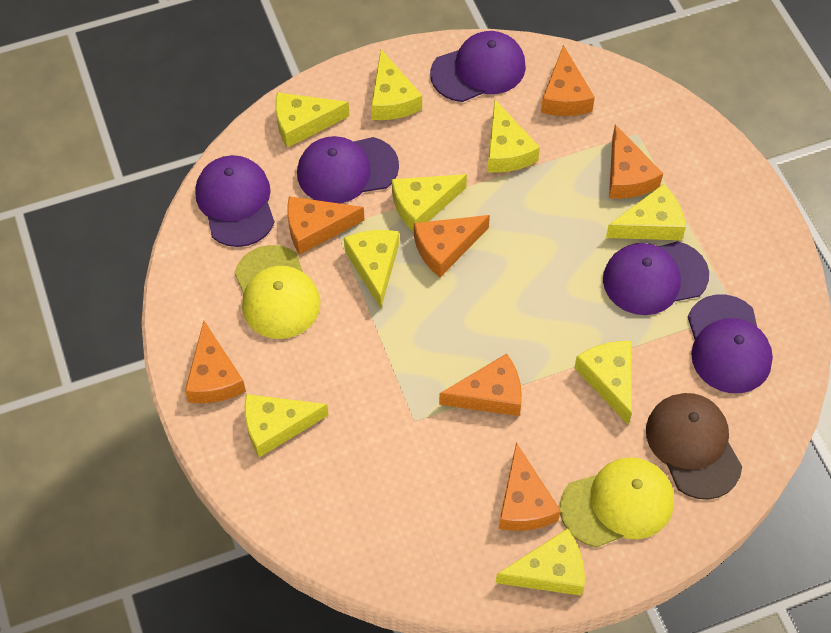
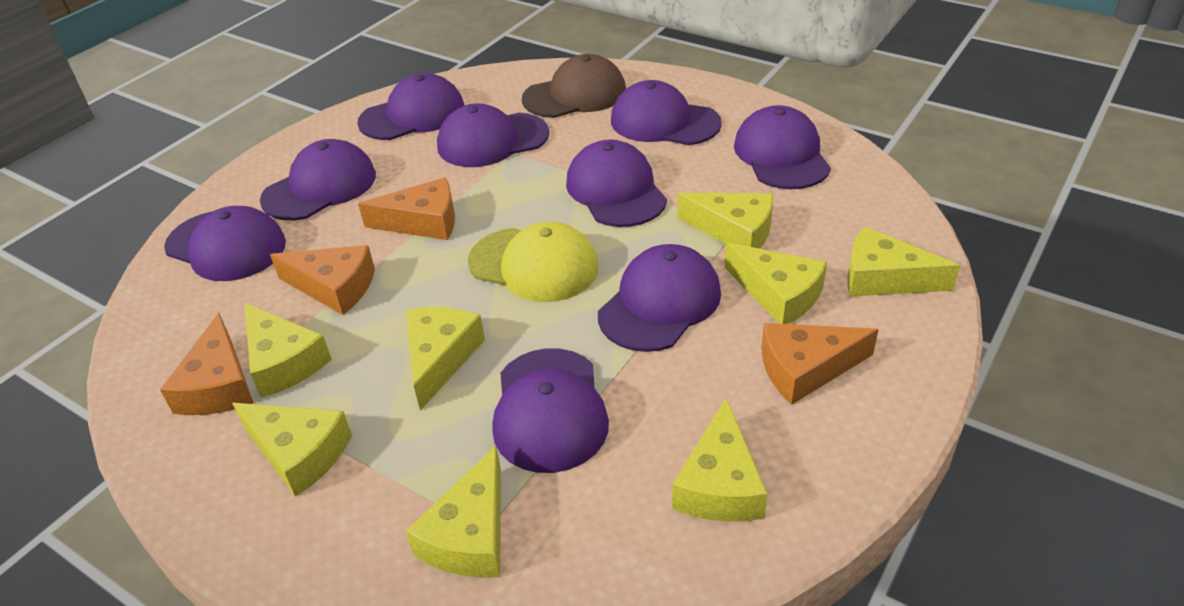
orange cheese: 7 -> 4
purple cap: 5 -> 9
yellow cap: 2 -> 1
yellow cheese: 9 -> 8

